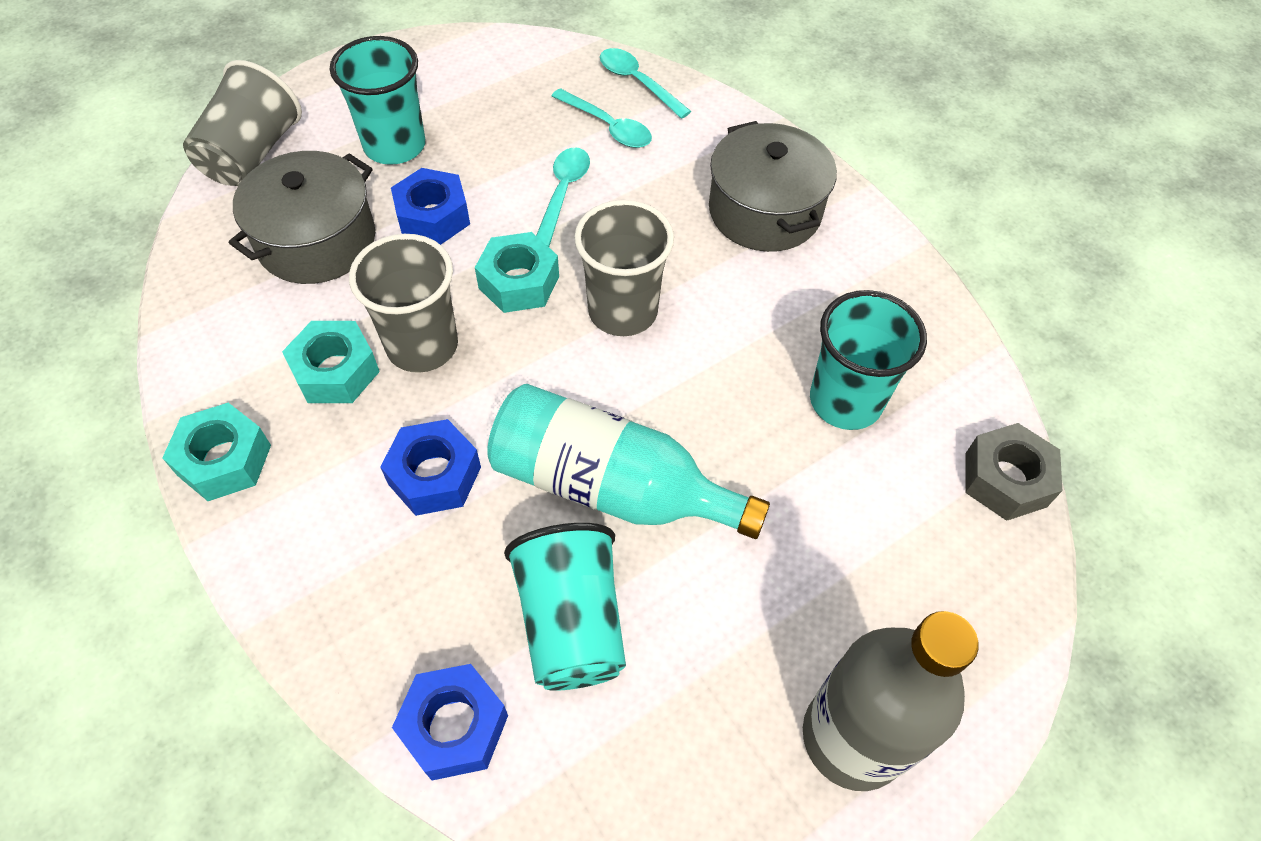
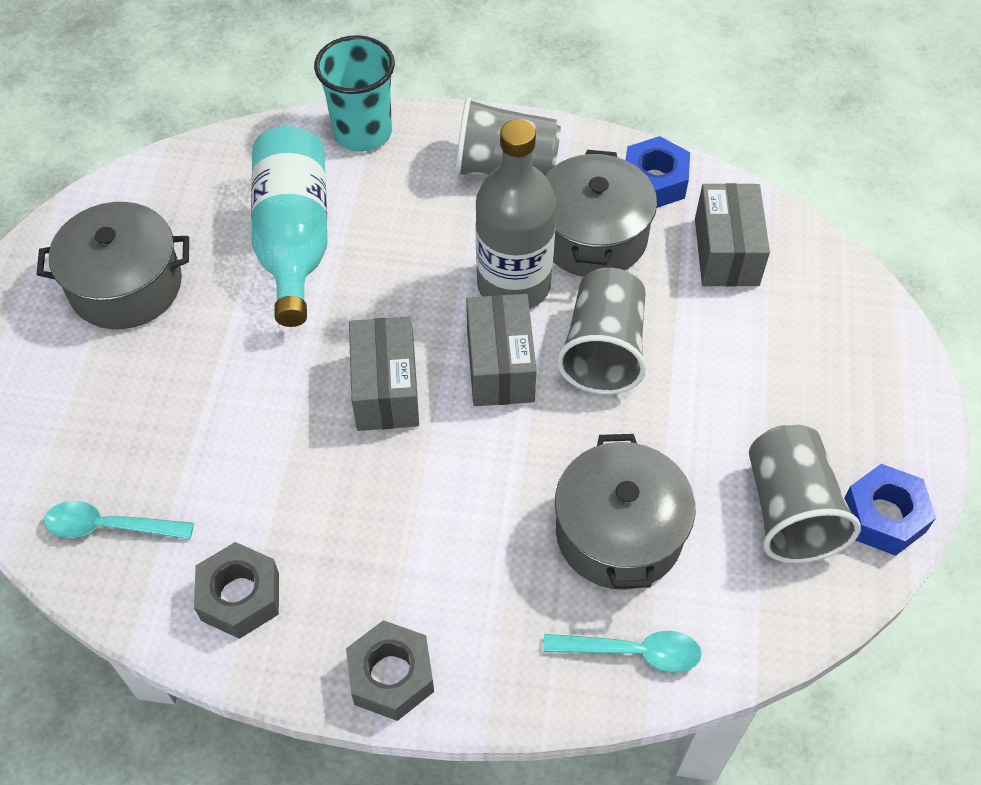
blue nut: 3 -> 2
grey box: 0 -> 3
grey nut: 1 -> 2
grey pot: 2 -> 3
turquoise cup: 3 -> 1
turquoise nut: 3 -> 0
turquoise spoon: 3 -> 2

